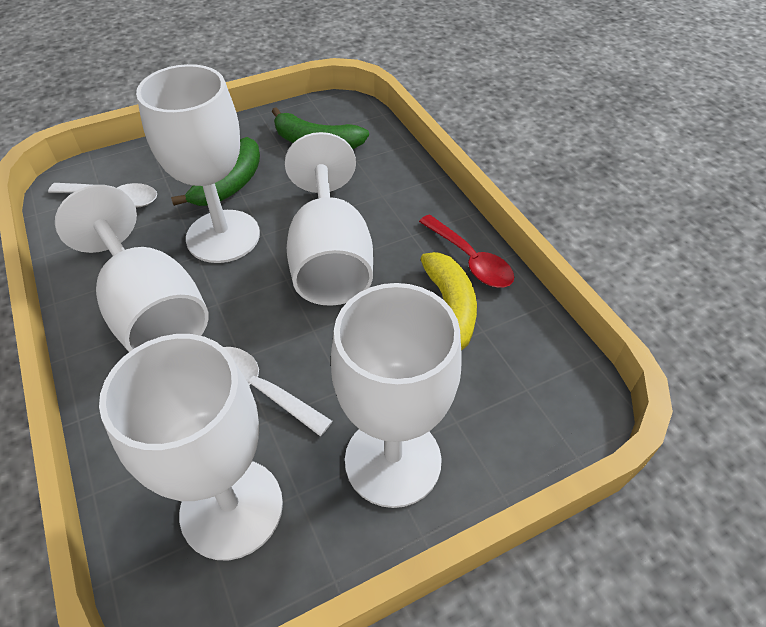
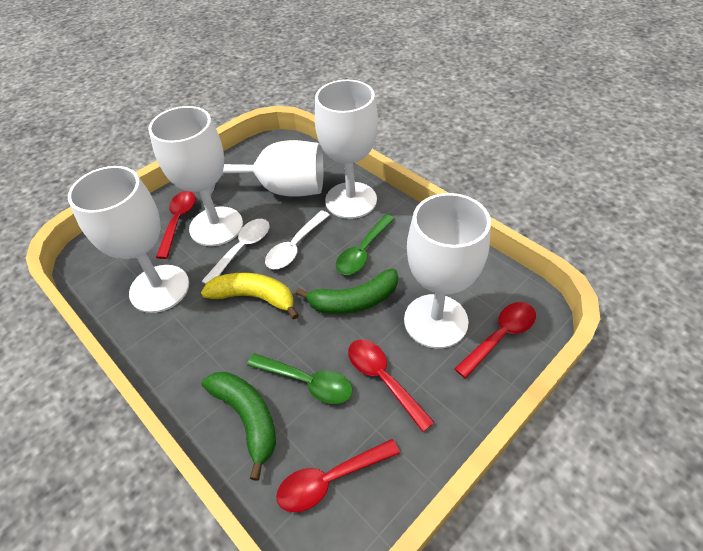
green spoon: 0 -> 2
red spoon: 1 -> 4

